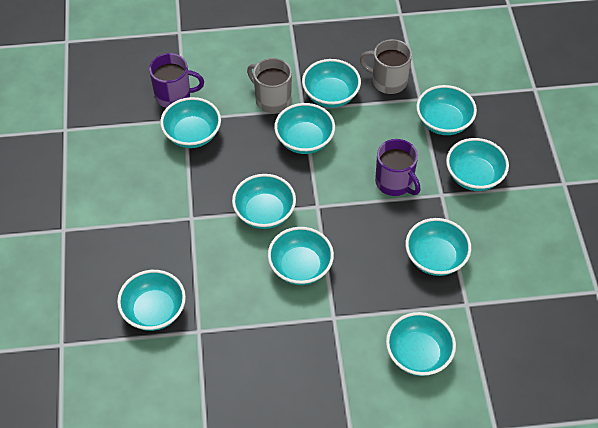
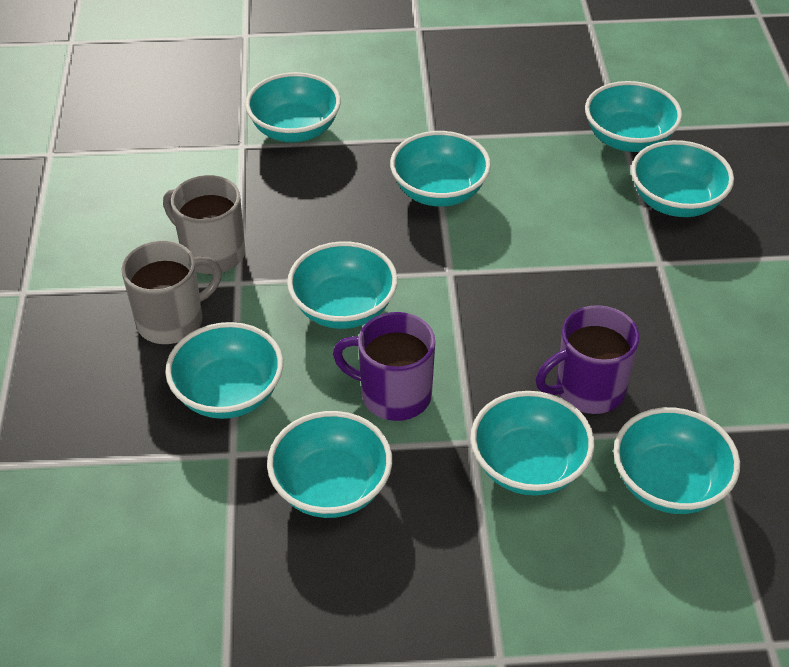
turquoise bowl: 10 -> 9

